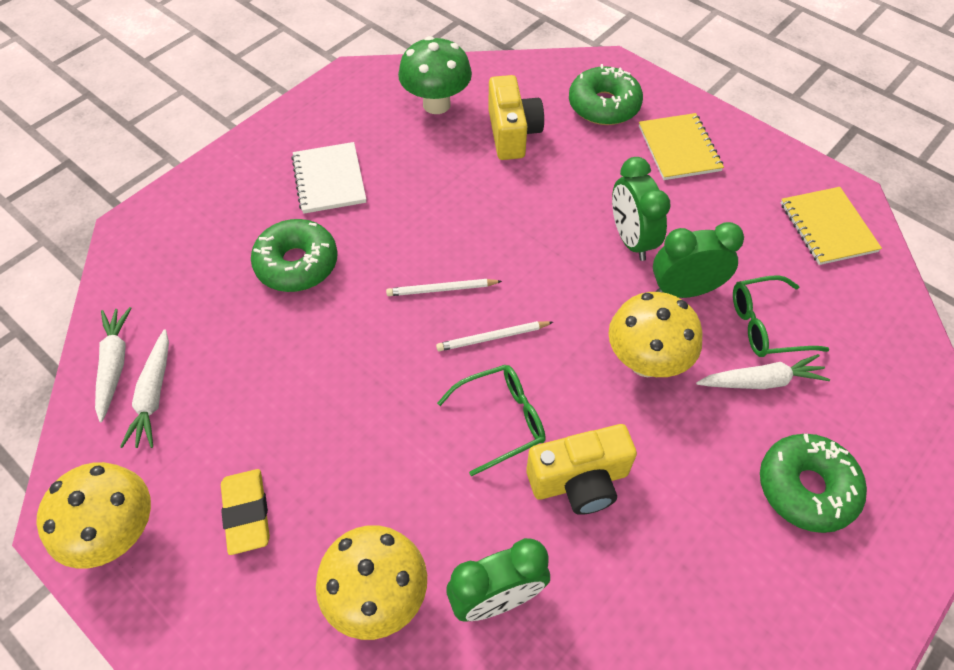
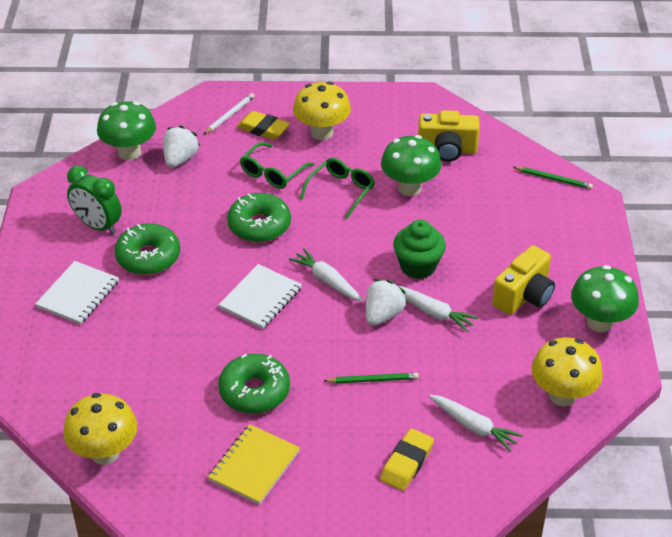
green clock: 3 -> 1
green cupcake: 0 -> 1
green mushroom: 1 -> 3
green pencil: 0 -> 2
white notebook: 1 -> 2
white pencil: 2 -> 1
white strawberry: 0 -> 2
yellow eraser: 1 -> 2
yellow notebook: 2 -> 1

